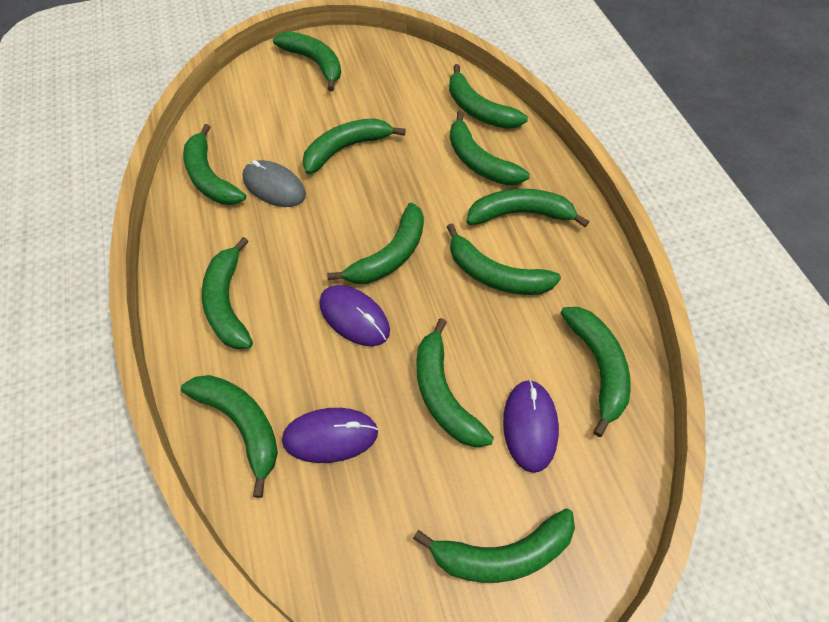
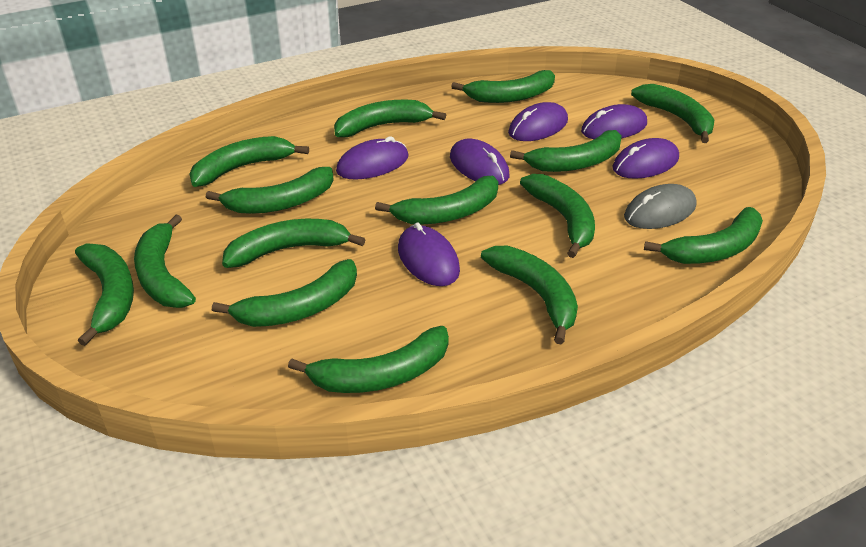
green banana: 13 -> 15
purple mouse: 3 -> 6

